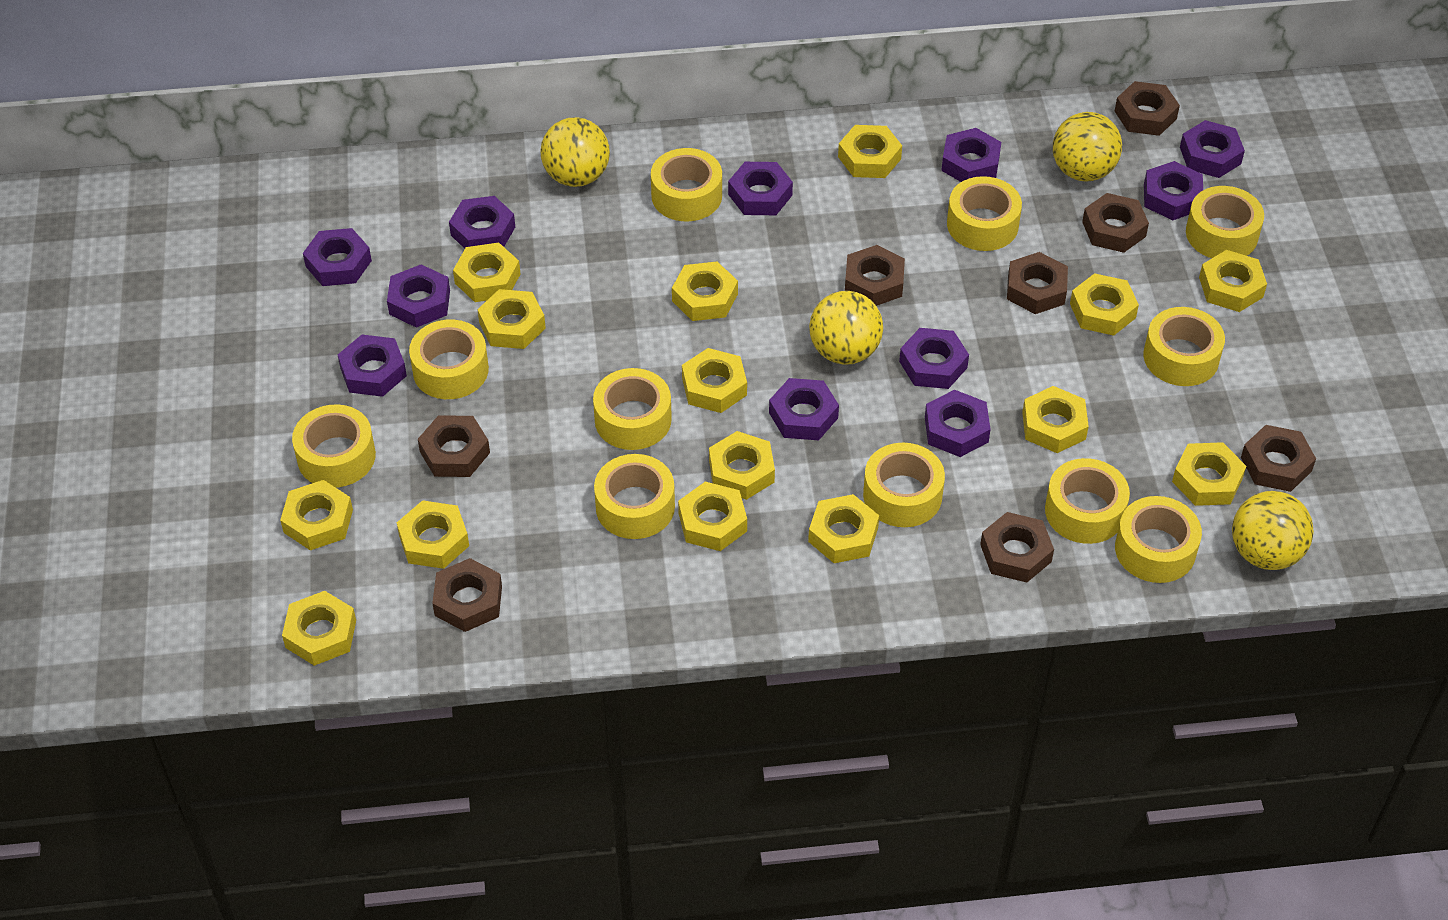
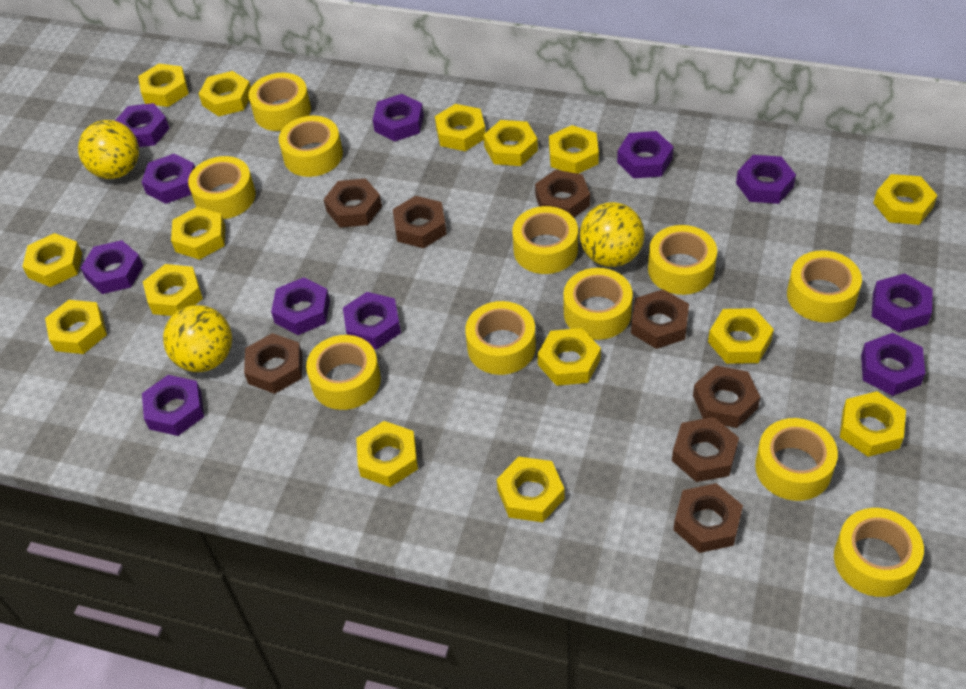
yellow ball: 4 -> 3

